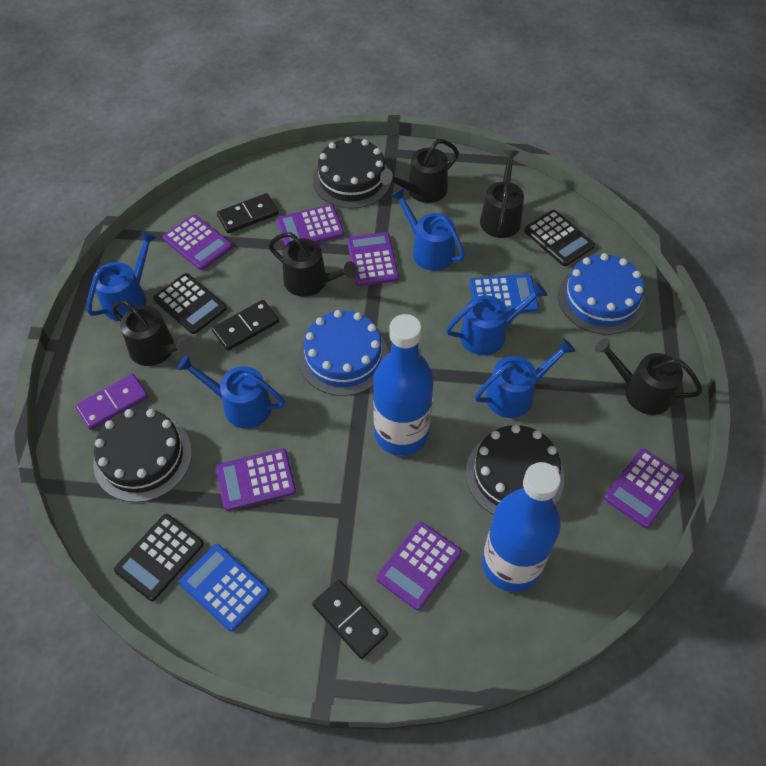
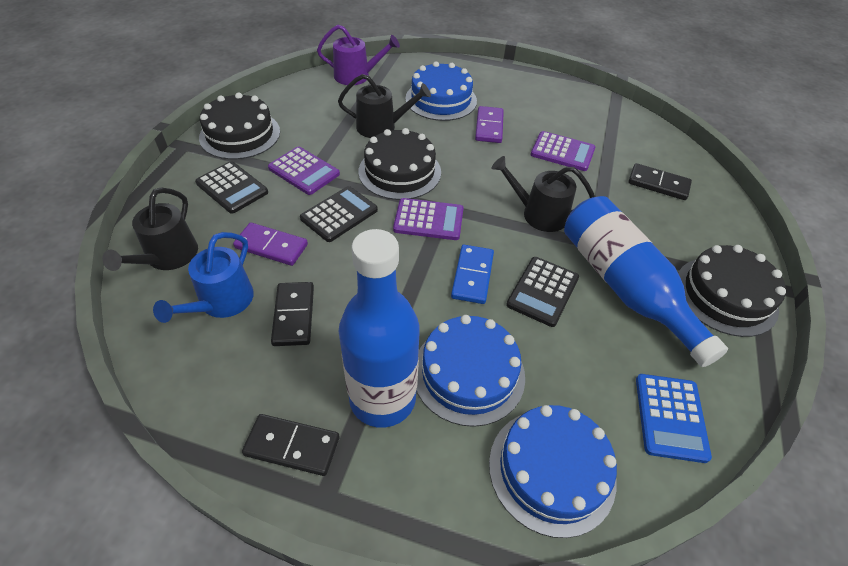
black watering can: 5 -> 3
blue cake: 2 -> 3
blue calculator: 2 -> 1
blue domino: 0 -> 1
blue watering can: 5 -> 1
purple calculator: 6 -> 3
purple domino: 1 -> 2
purple watering can: 0 -> 1

